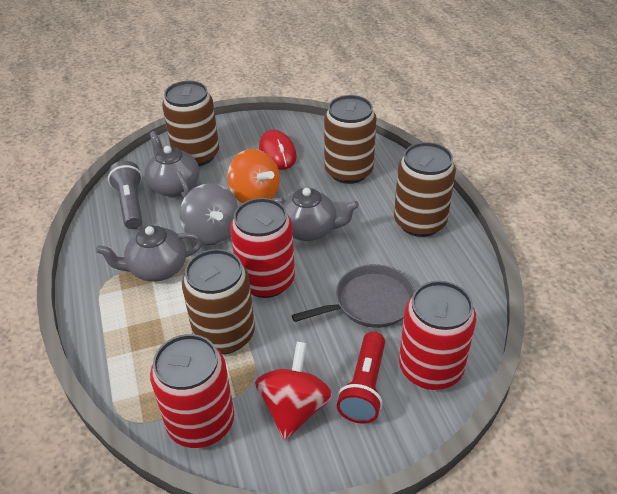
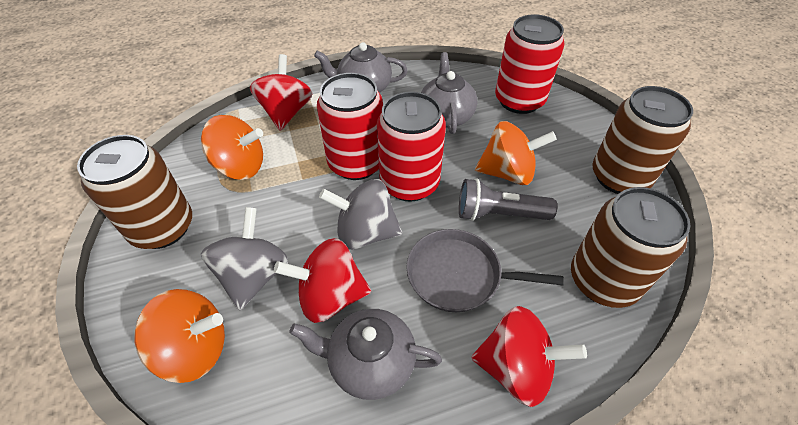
brown can: 4 -> 3
grey spinning top: 1 -> 2
orange spinning top: 1 -> 3
red flashlight: 1 -> 0
red mouse: 1 -> 0
red spinning top: 1 -> 3

